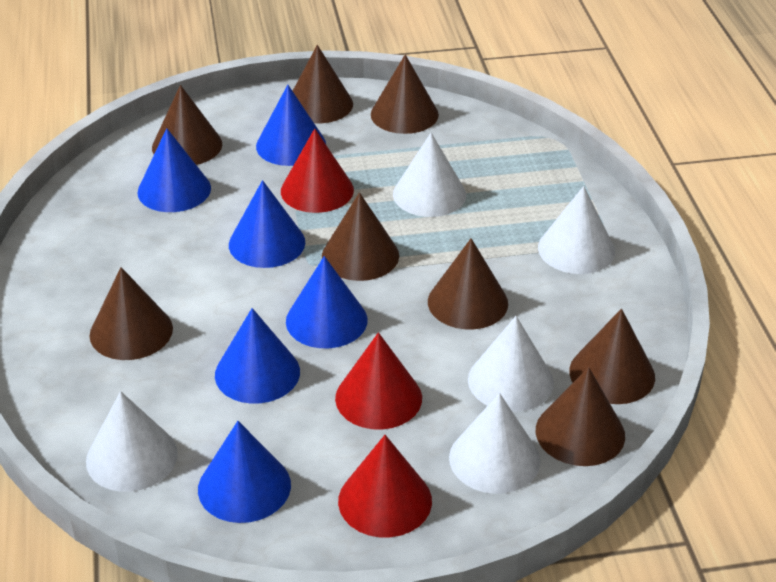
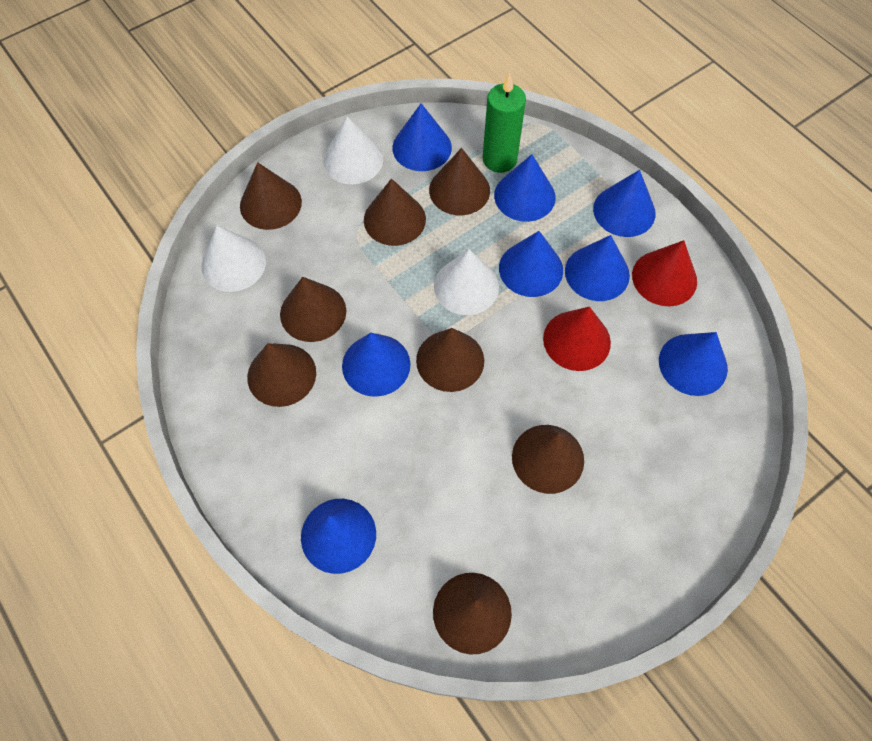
blue cone: 6 -> 8
green candle: 0 -> 1
red cone: 3 -> 2
white cone: 5 -> 3

